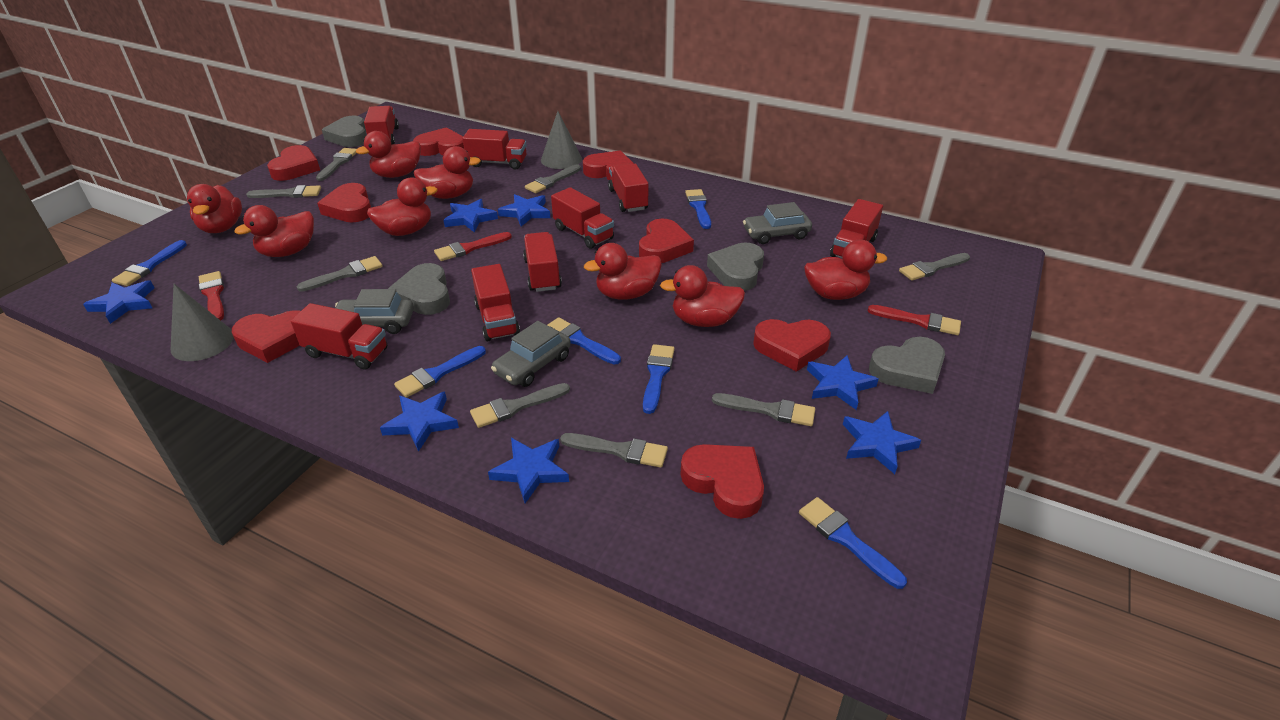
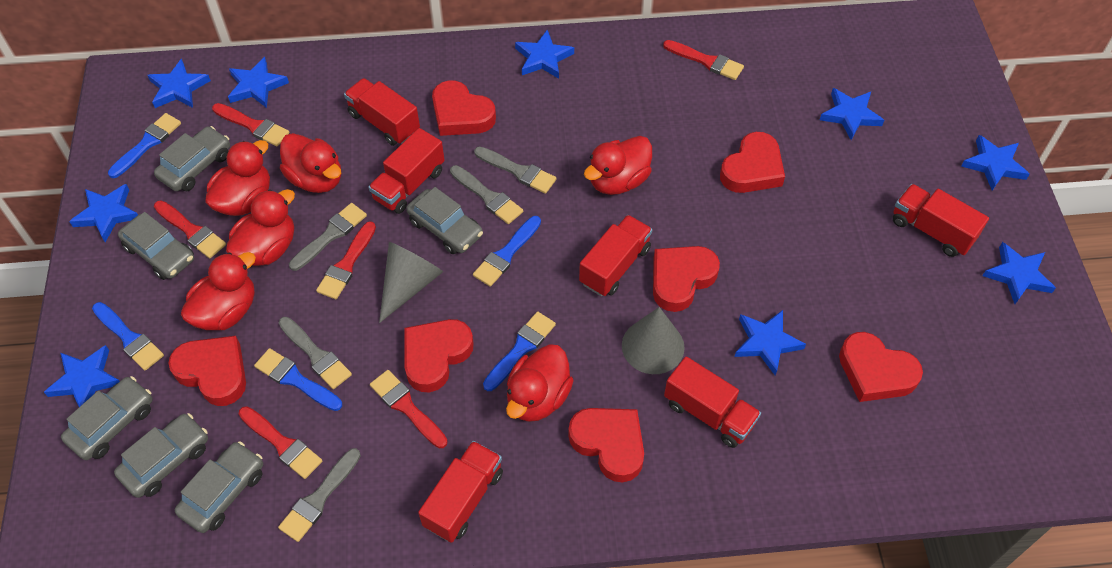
blue brush: 6 -> 5
blue star: 7 -> 9
grey brush: 8 -> 5
grey car: 3 -> 6
grey heart: 4 -> 0
red brush: 3 -> 6
red duck: 8 -> 6
red heart: 8 -> 7
red truck: 8 -> 6

